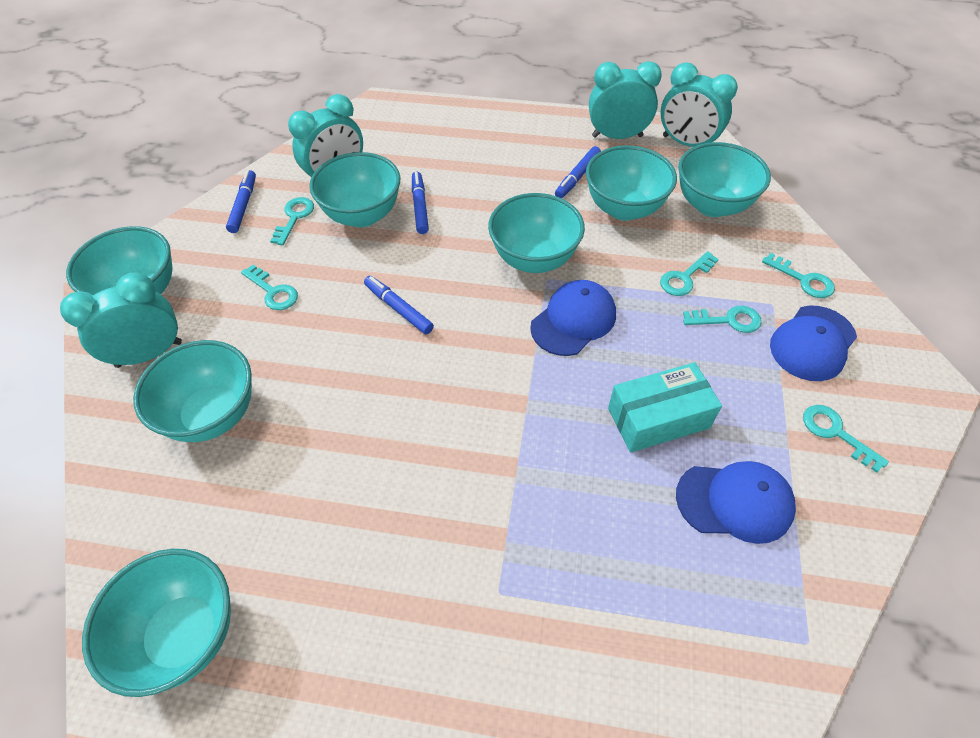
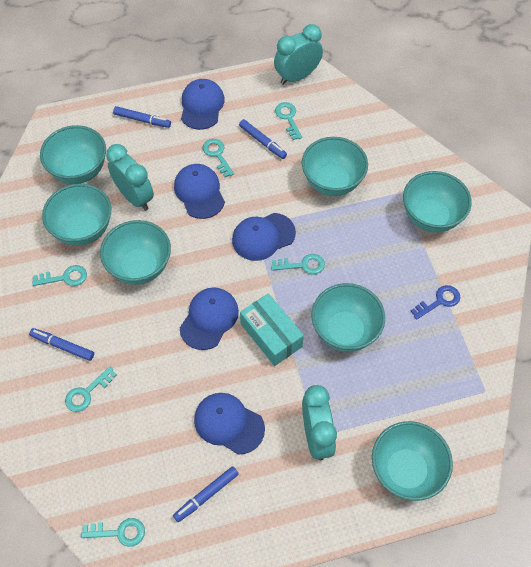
blue cap: 3 -> 5
blue key: 0 -> 1
turquoise clock: 4 -> 3

